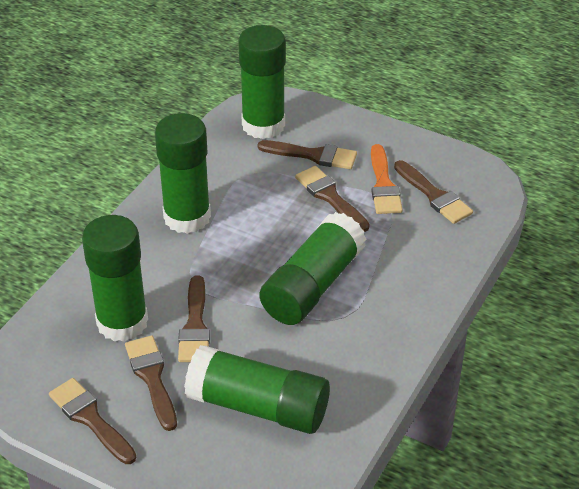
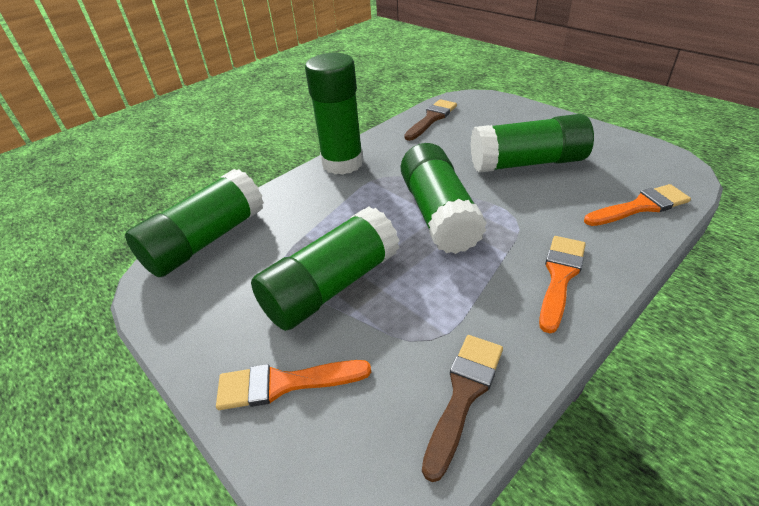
brown brush: 6 -> 2
orange brush: 1 -> 3

